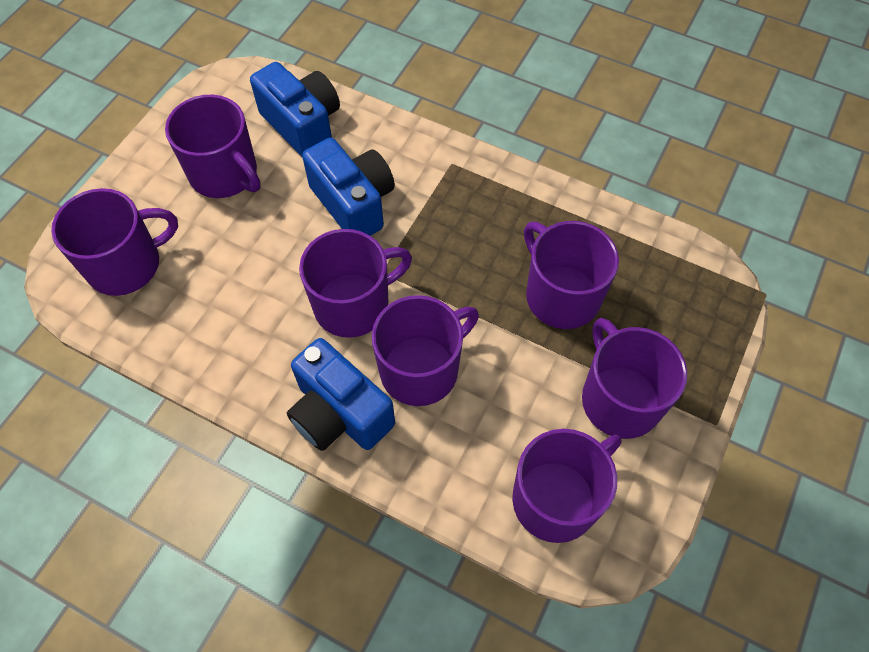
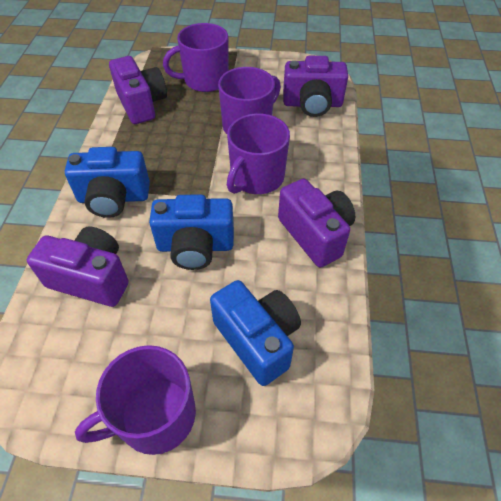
purple camera: 0 -> 4
purple mug: 7 -> 4

